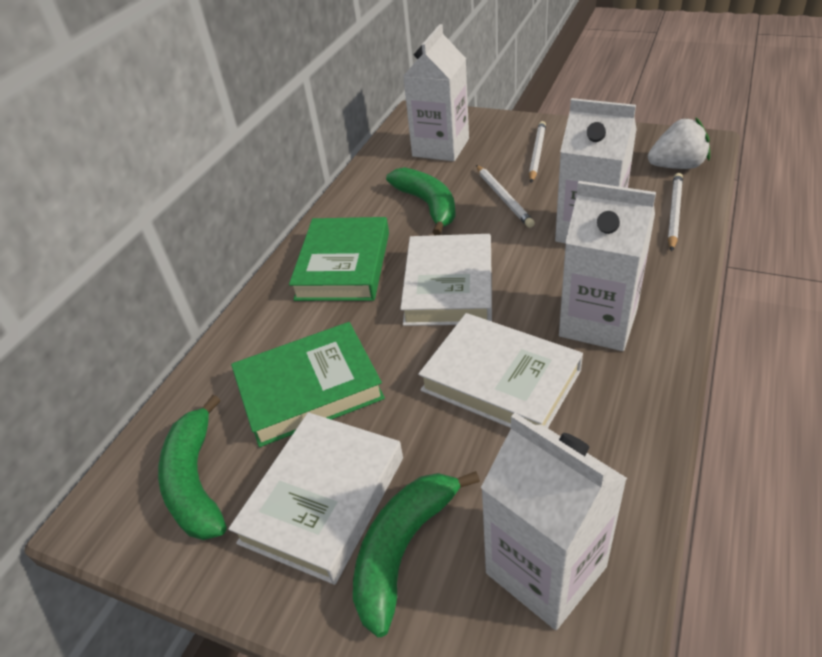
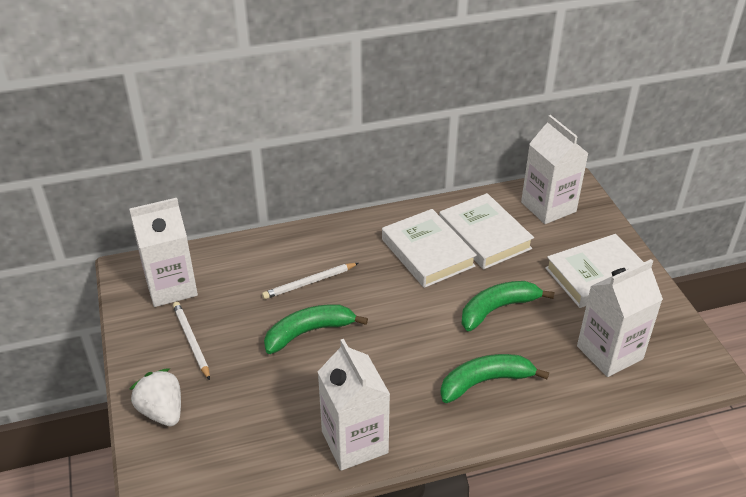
green book: 2 -> 0
white pencil: 3 -> 2

